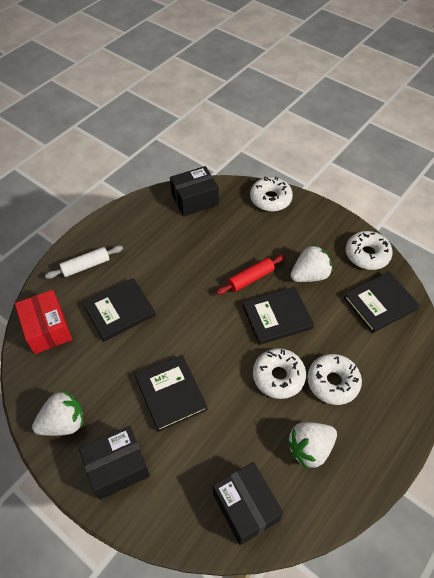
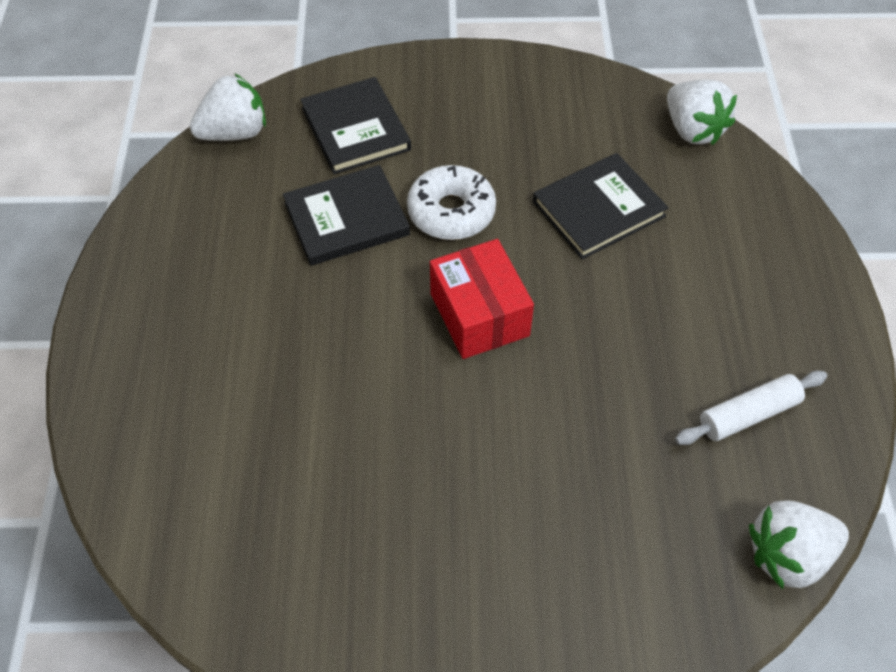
black book: 4 -> 3
black box: 3 -> 0
red rolling pin: 1 -> 0
white donut: 4 -> 1

